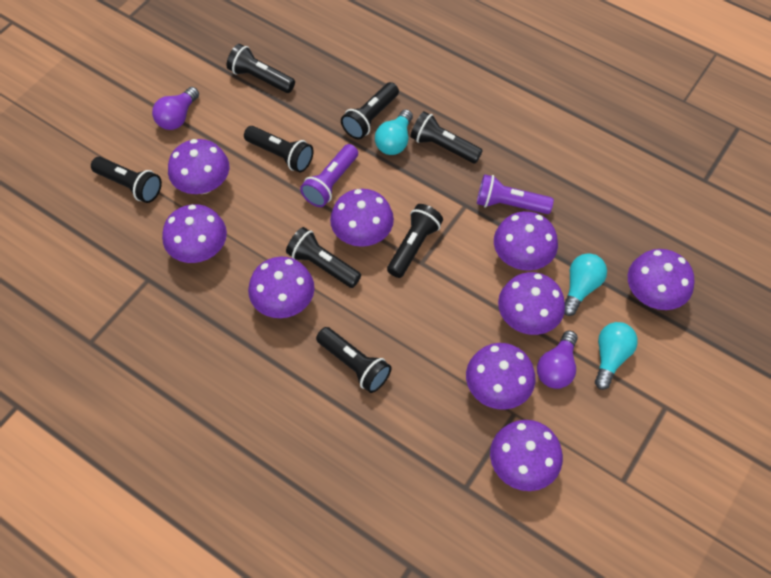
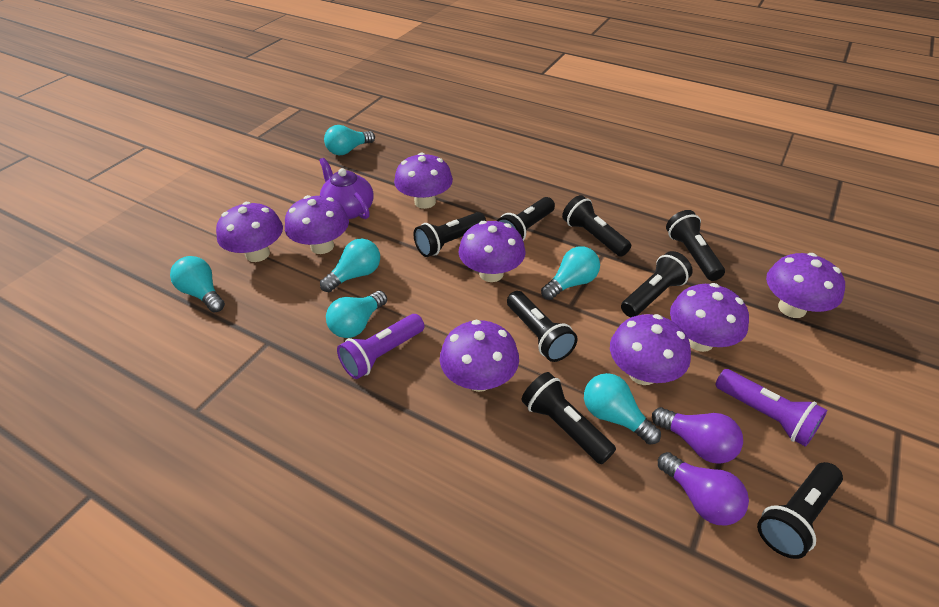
purple mushroom: 9 -> 8
purple teapot: 0 -> 1
turquoise light bulb: 3 -> 6

